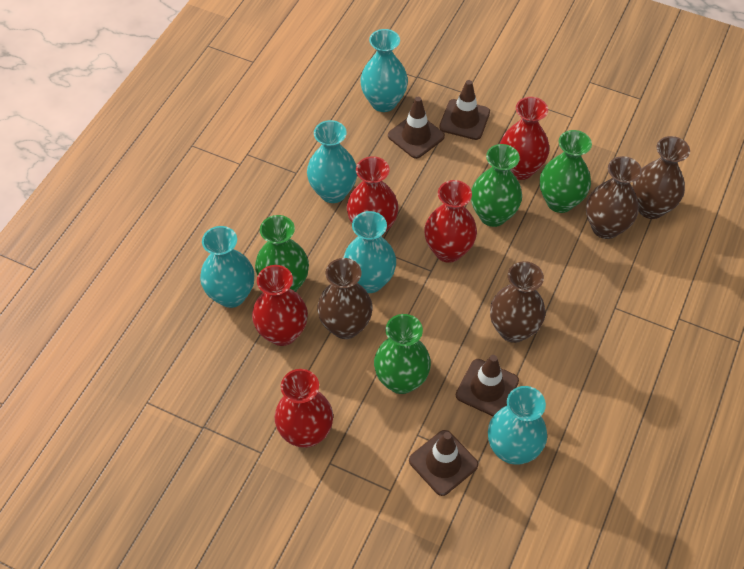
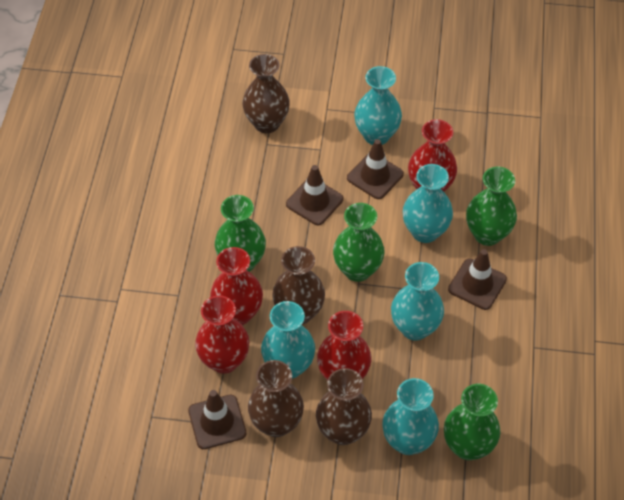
red vase: 5 -> 4

